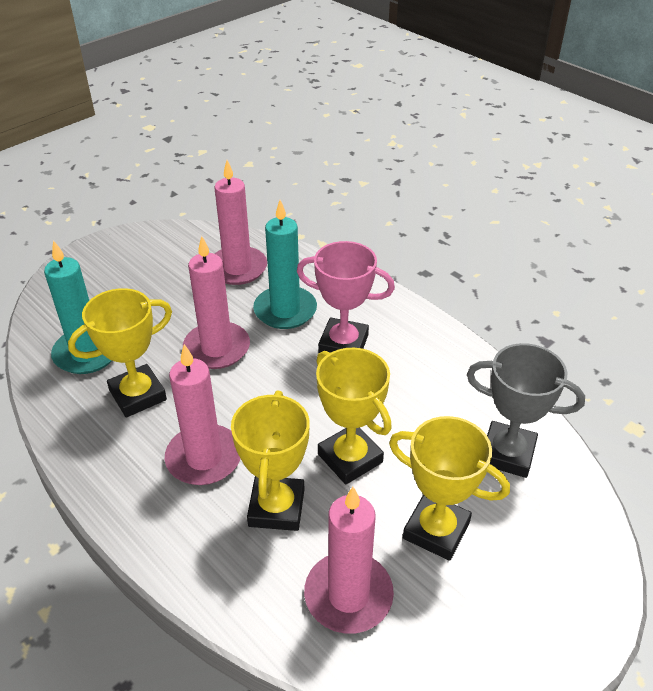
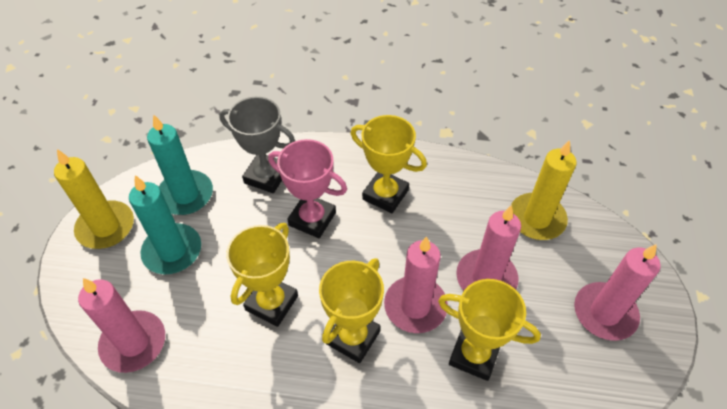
yellow candle: 0 -> 2

